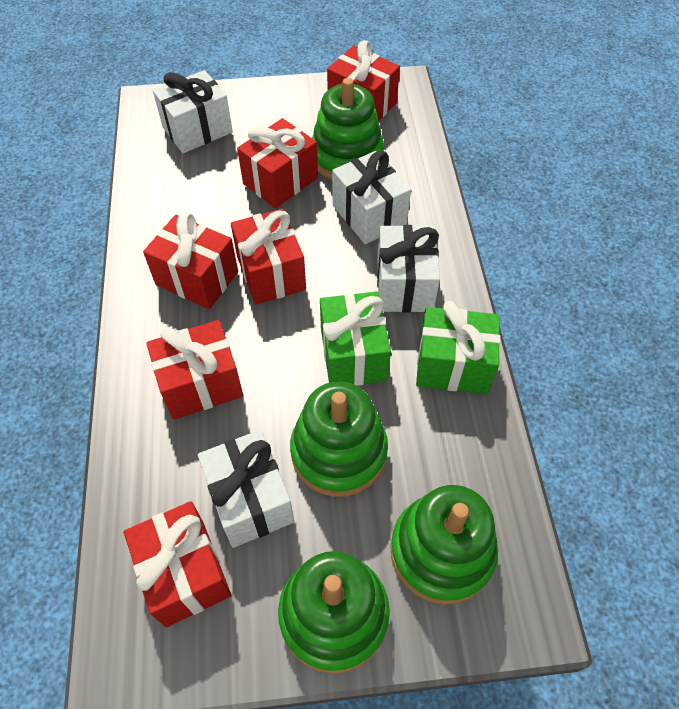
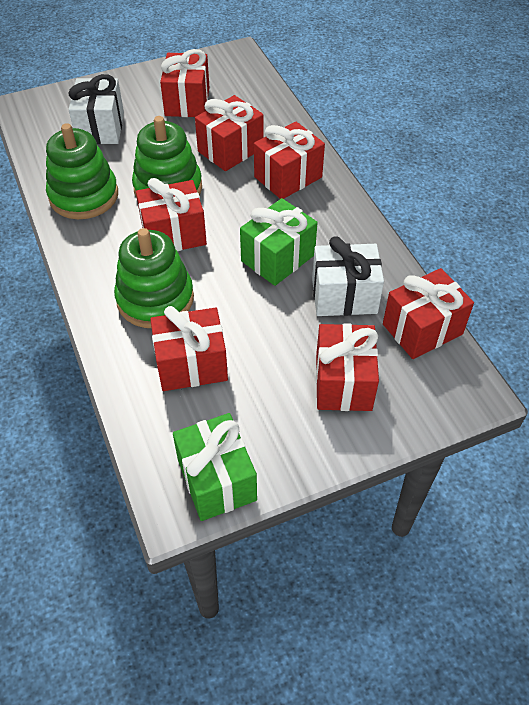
green stacking toy: 4 -> 3
red gift: 6 -> 7
white gift: 4 -> 2

